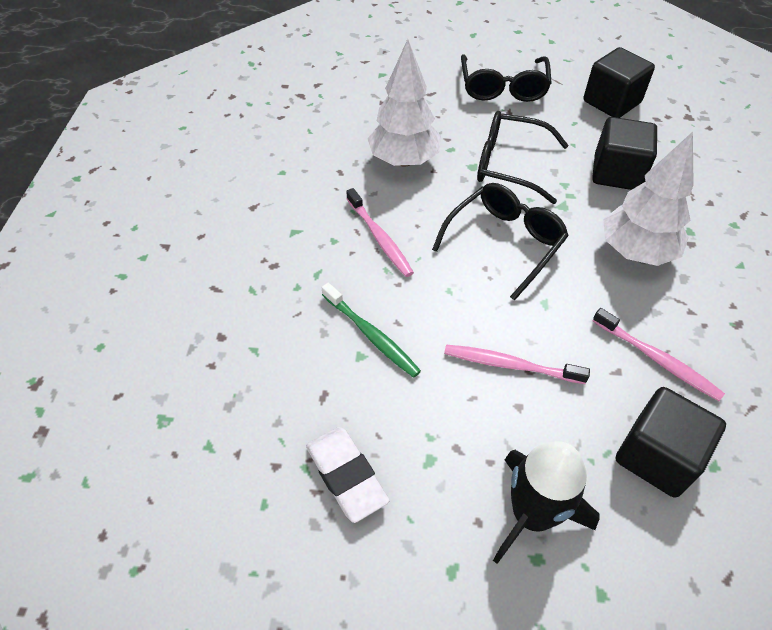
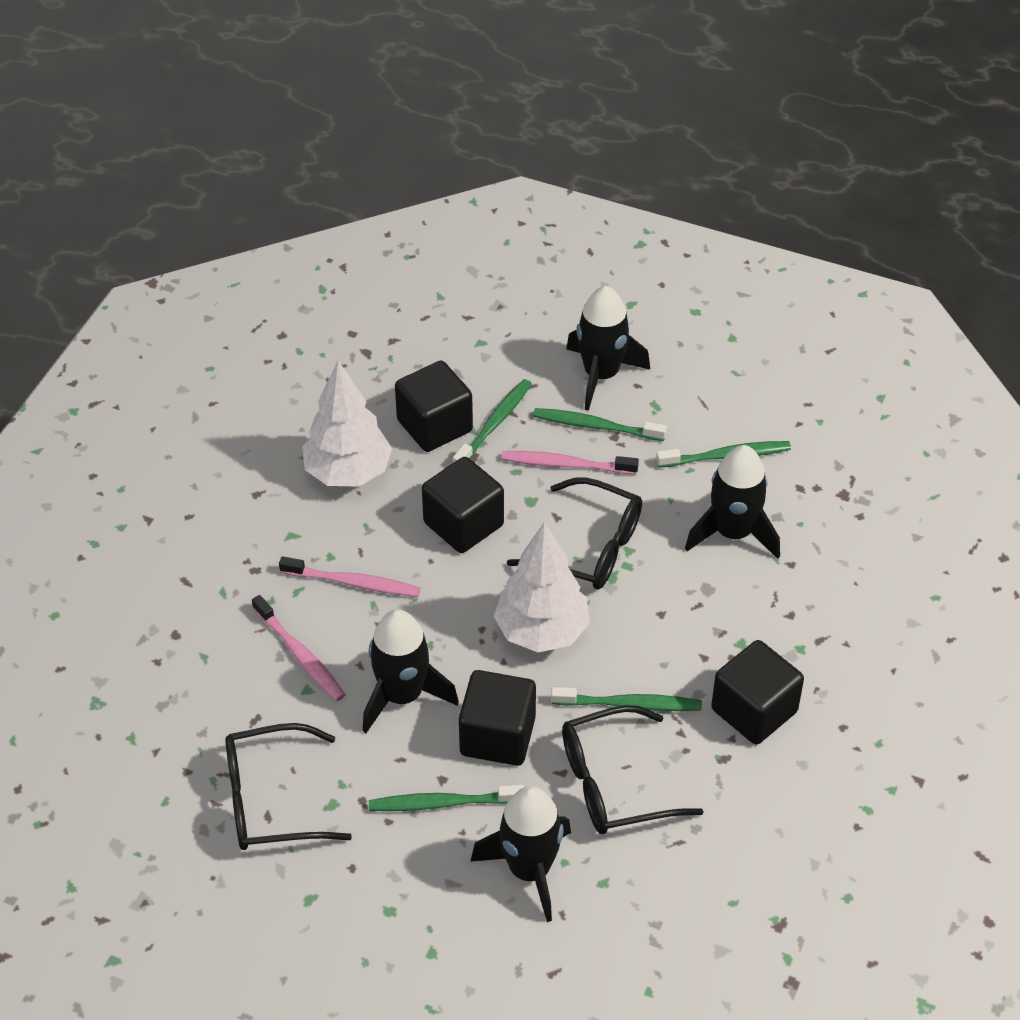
black cube: 3 -> 4
black rocket: 1 -> 4
green toothbrush: 1 -> 5
white eraser: 1 -> 0

